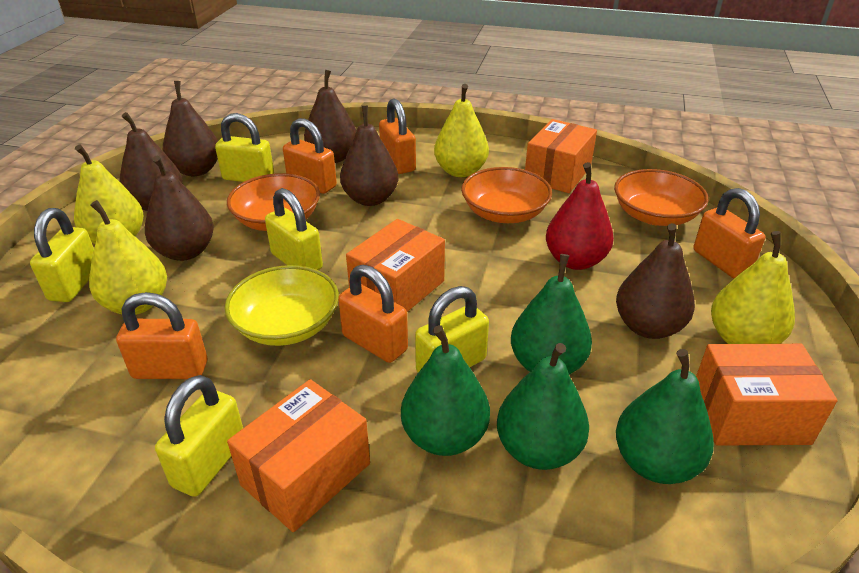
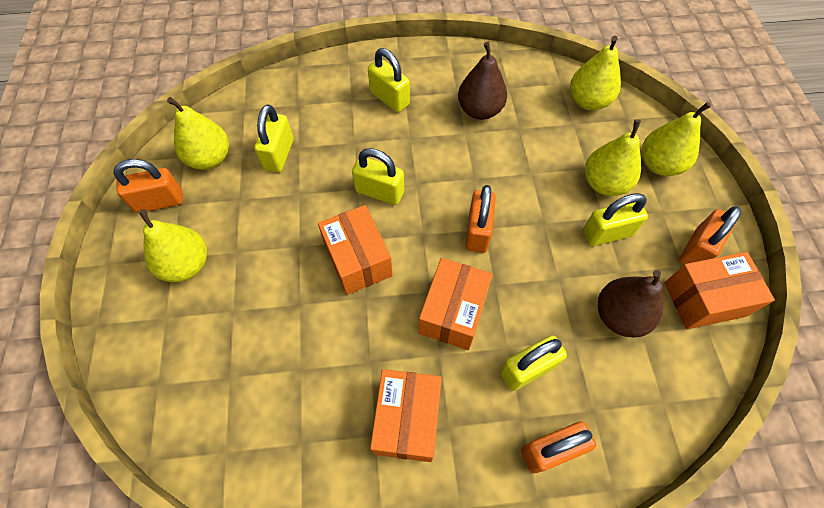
brown pear: 6 -> 2
green pear: 4 -> 0
orange bowl: 3 -> 0
orange padlock: 5 -> 4
red pear: 1 -> 0
yellow bowl: 1 -> 0
yellow pear: 4 -> 5

